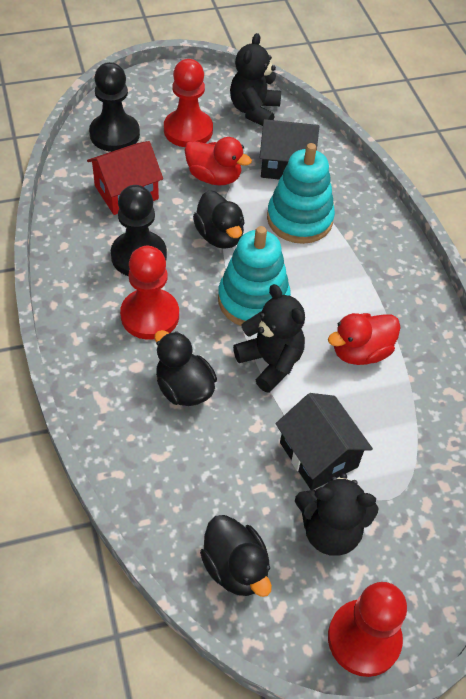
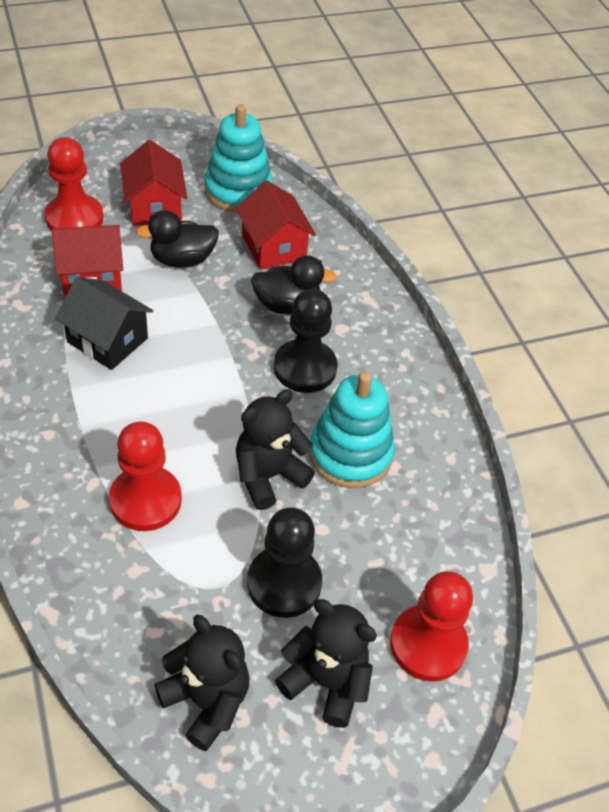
black duck: 3 -> 2
black house: 2 -> 1
red duck: 2 -> 0
red house: 1 -> 3

